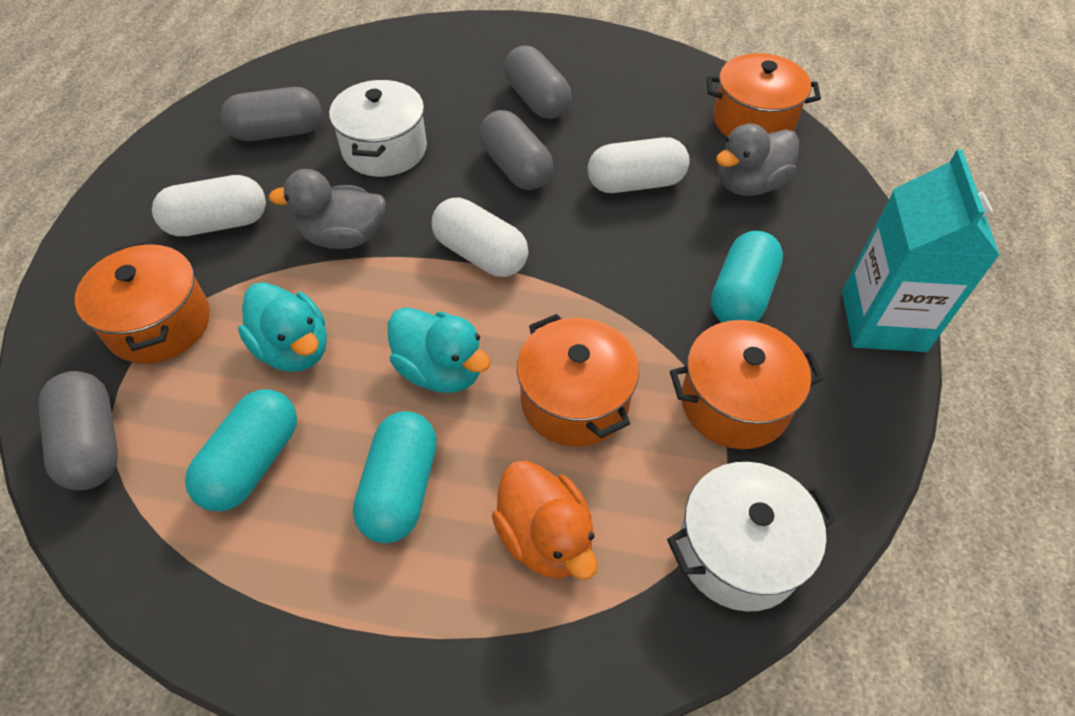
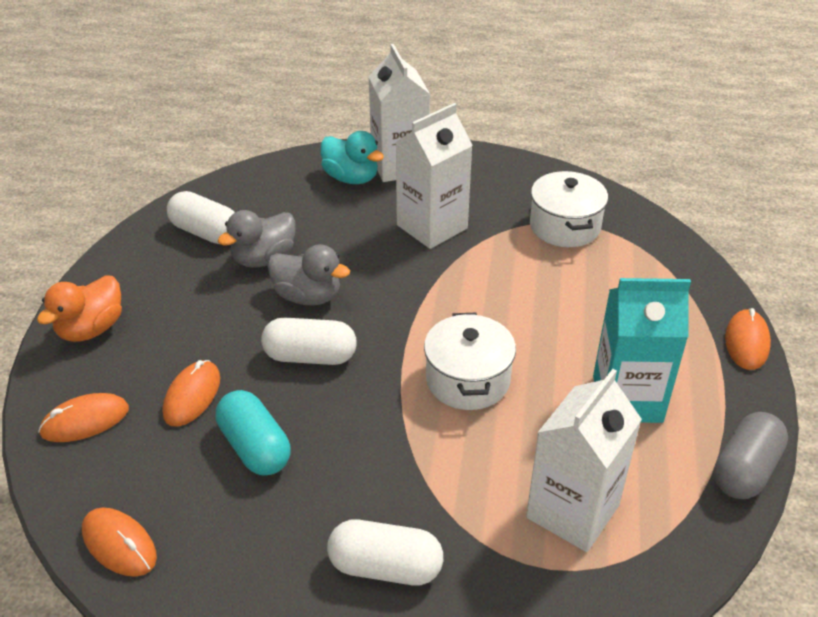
grey capsule: 4 -> 1
orange mouse: 0 -> 4
orange pot: 4 -> 0
turquoise capsule: 3 -> 1
turquoise duck: 2 -> 1
white carton: 0 -> 3

